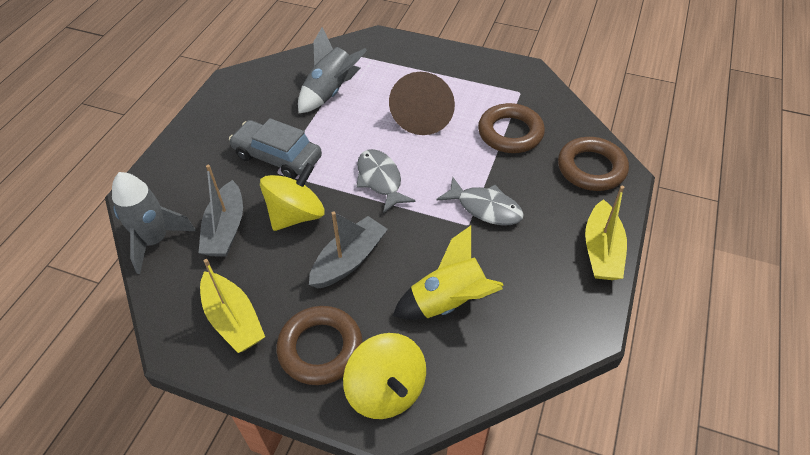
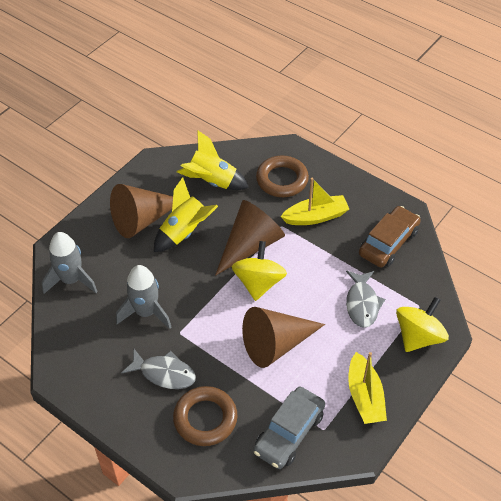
brown car: 0 -> 1
brown cone: 1 -> 3
brown ring: 3 -> 2
grey boat: 2 -> 0
yellow rocket: 1 -> 2

